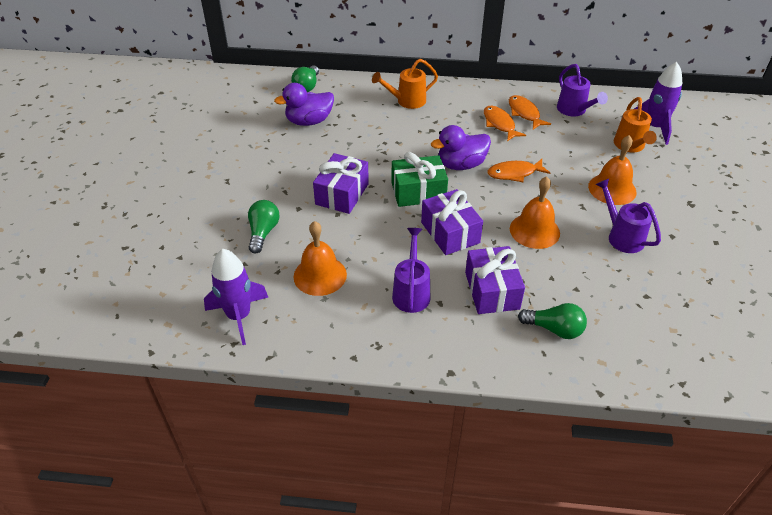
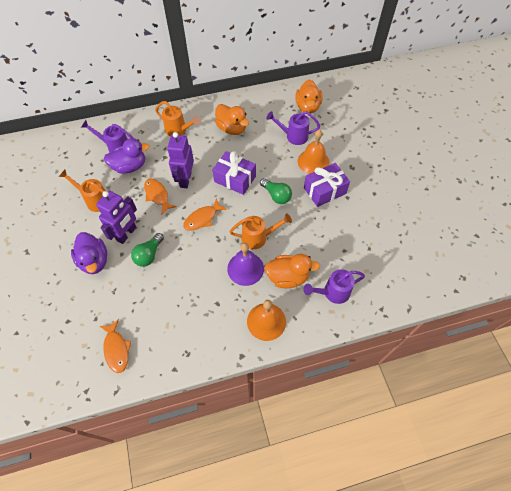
green gift: 1 -> 0
green light bulb: 3 -> 2
orange bell: 3 -> 2
orange duck: 0 -> 3
orange watering can: 2 -> 3
purple bell: 0 -> 1
purple gift: 3 -> 2
purple robot: 0 -> 2
purple rocket: 2 -> 0

